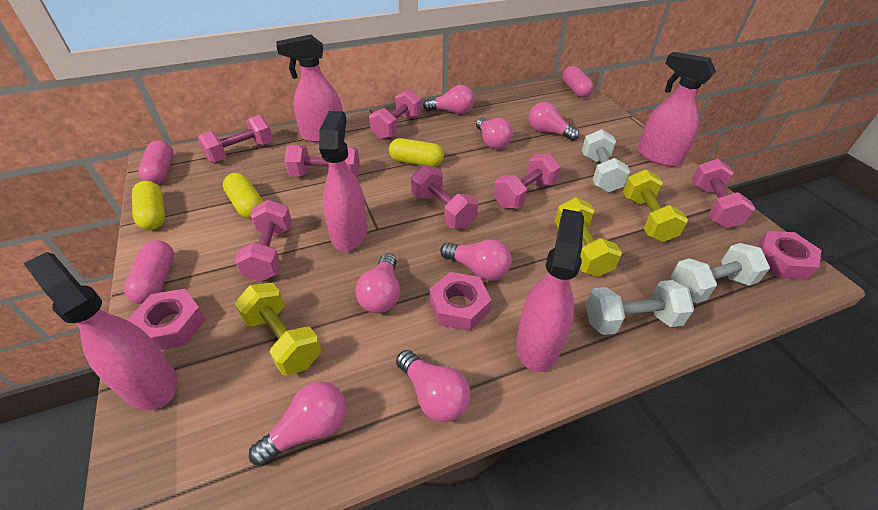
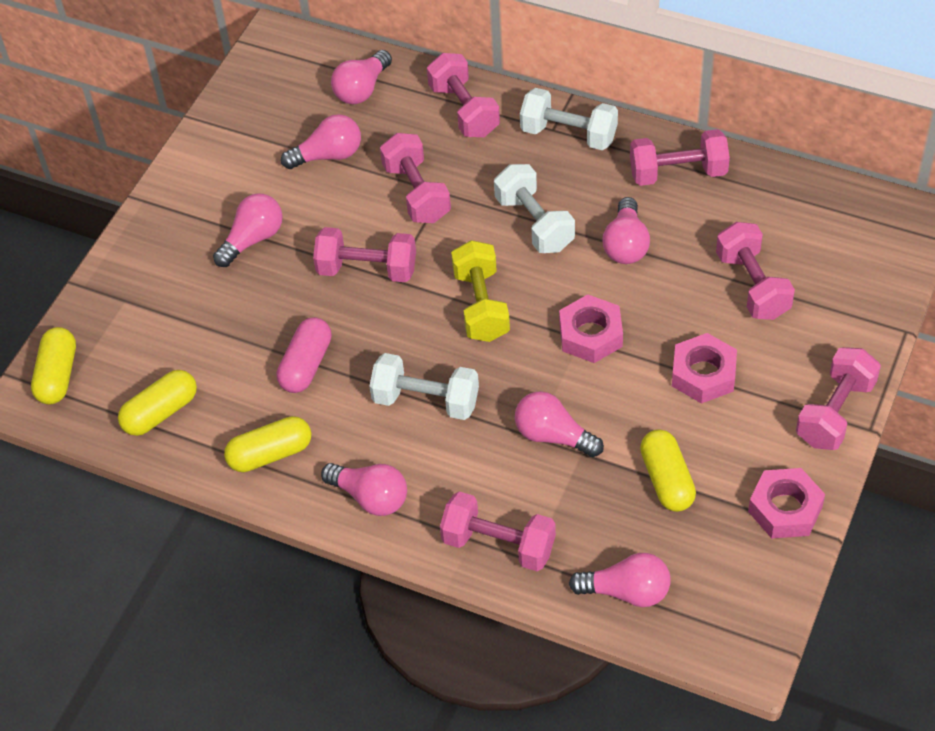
pink capsule: 3 -> 1
pink spray bottle: 5 -> 0
yellow capsule: 3 -> 4
yellow dumbbell: 3 -> 1

